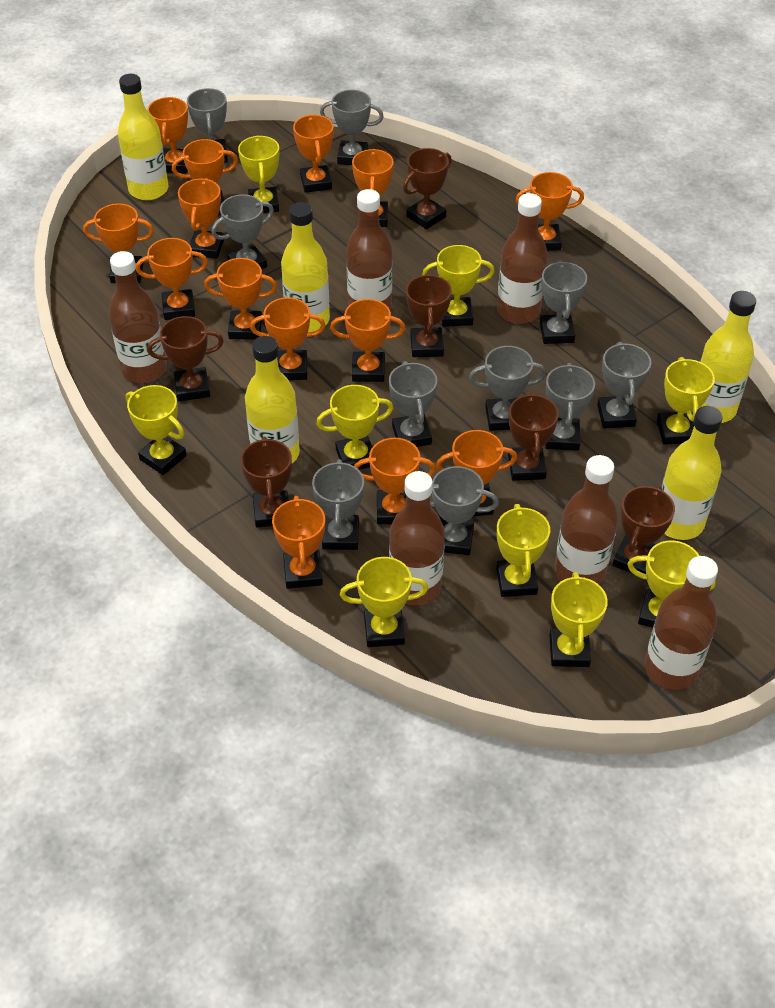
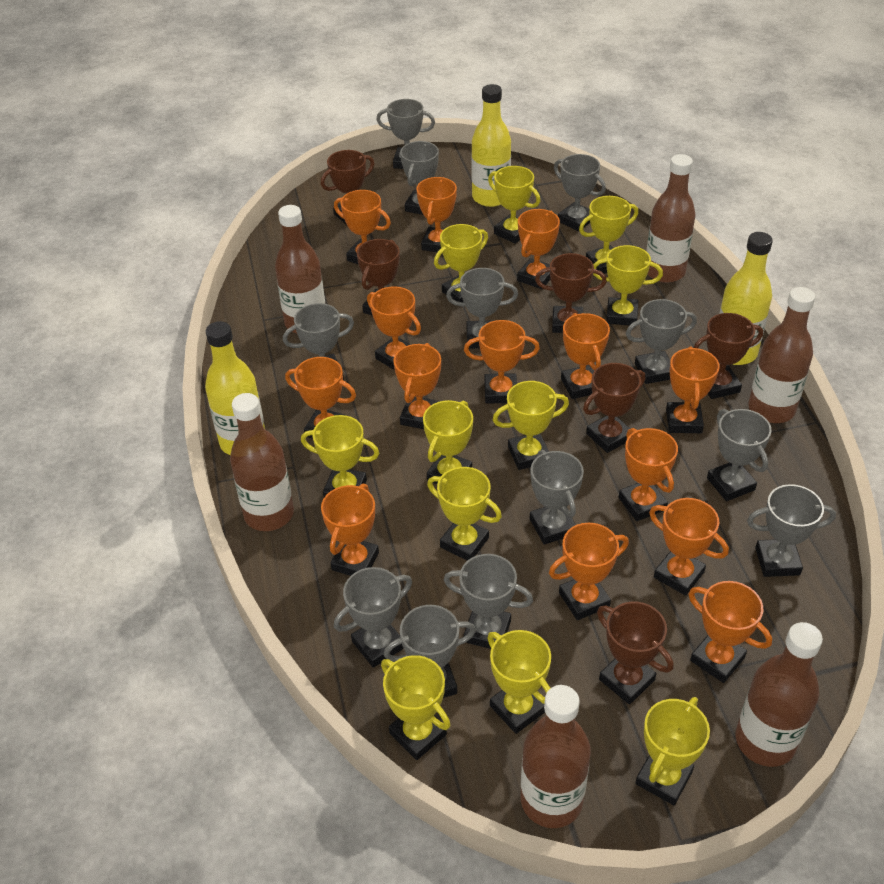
grey trophy: 10 -> 12
yellow bottle: 5 -> 3
yellow trophy: 9 -> 11

